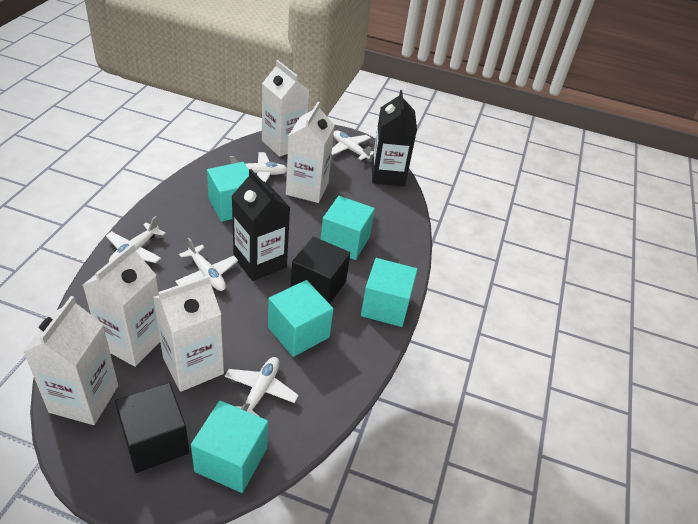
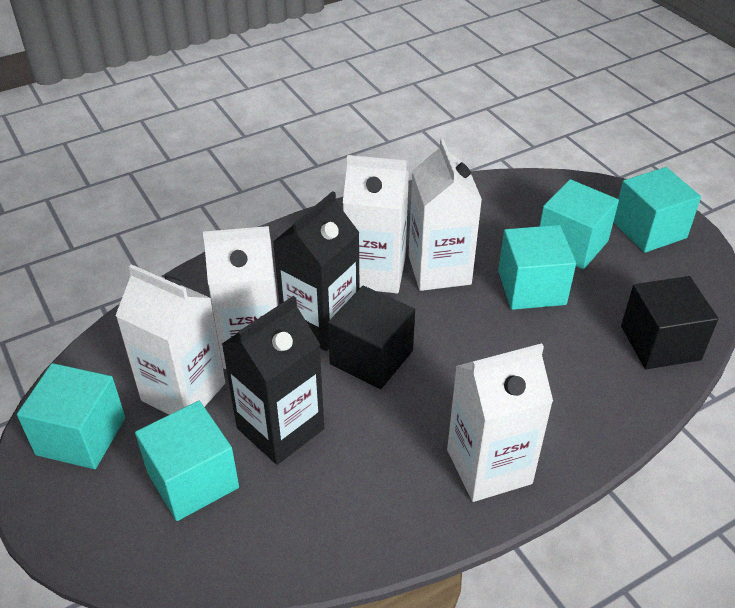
white plane: 5 -> 0

